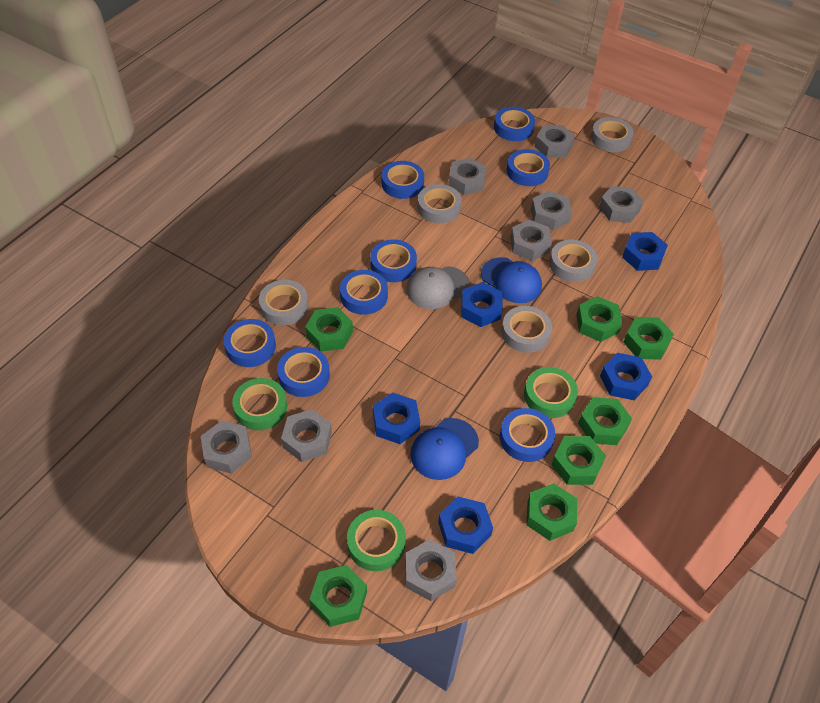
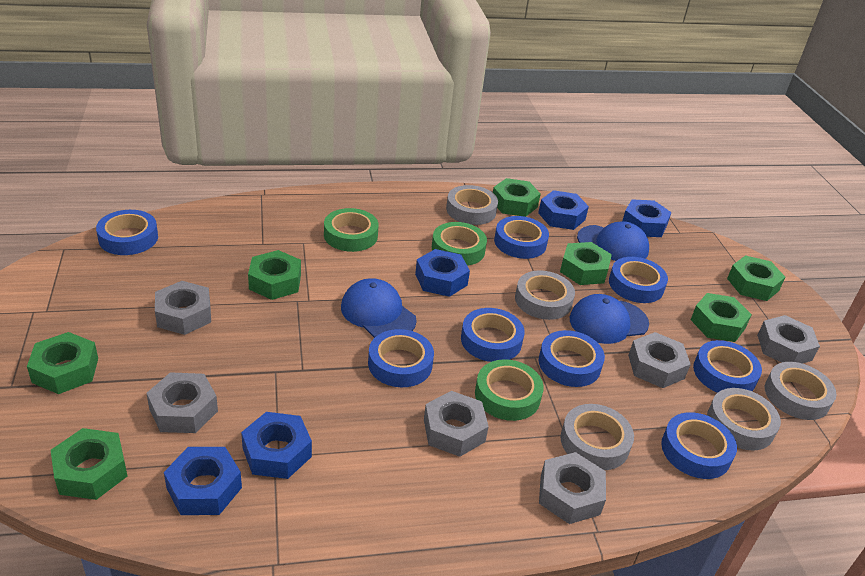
blue cap: 2 -> 3
grey cap: 1 -> 0
grey nut: 8 -> 6

